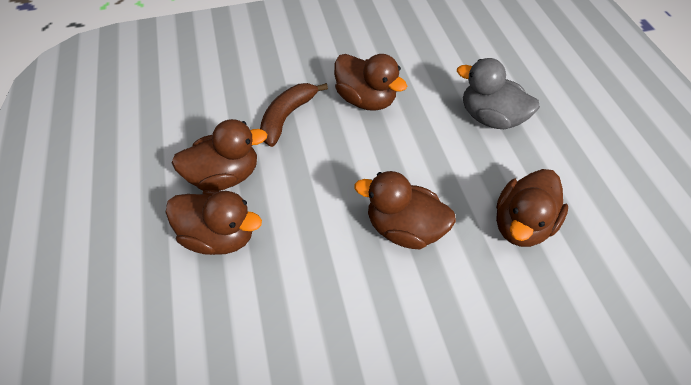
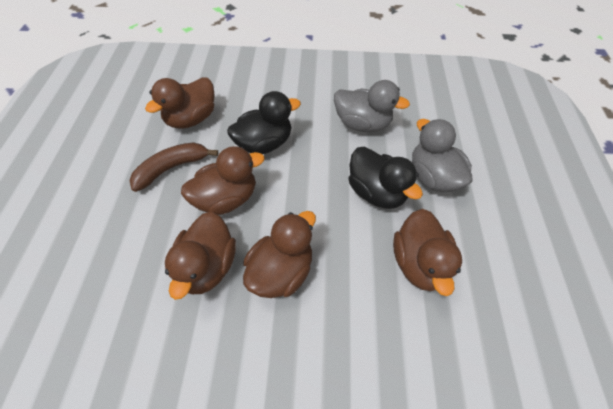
black duck: 0 -> 2
grey duck: 1 -> 2

